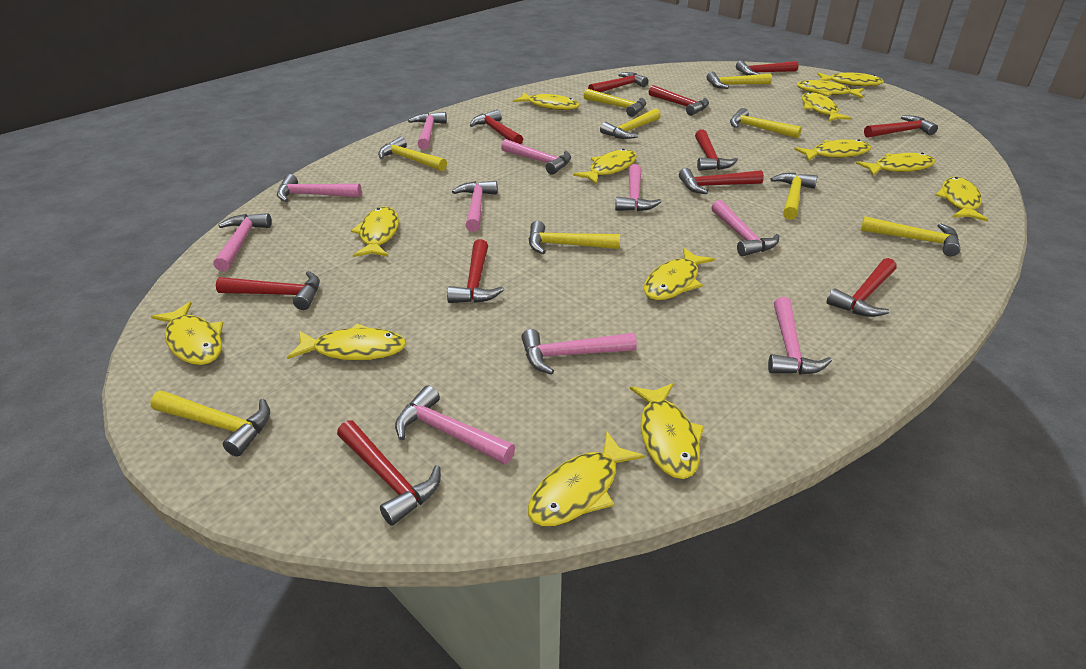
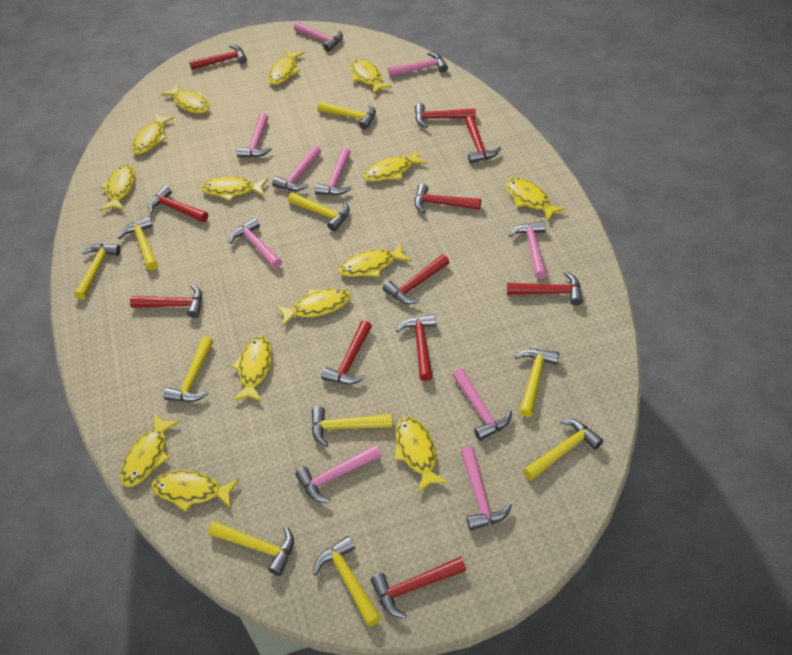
yellow hammer: 9 -> 10

